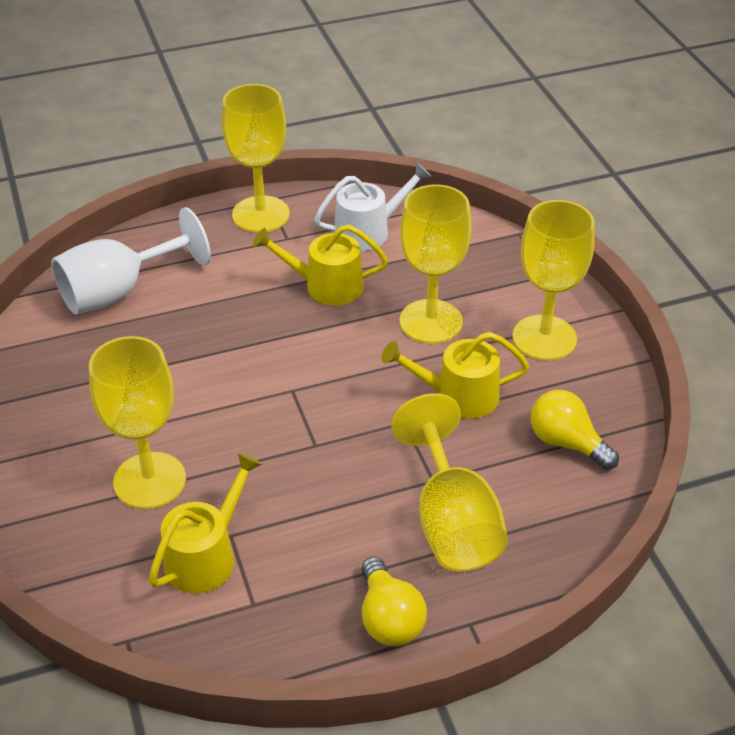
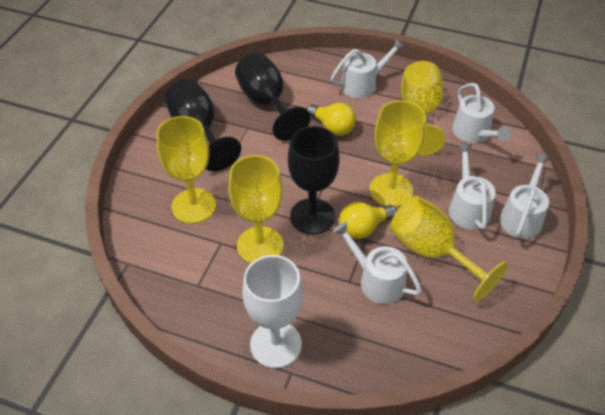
black goblet: 0 -> 3
white watering can: 1 -> 5
yellow watering can: 3 -> 0

